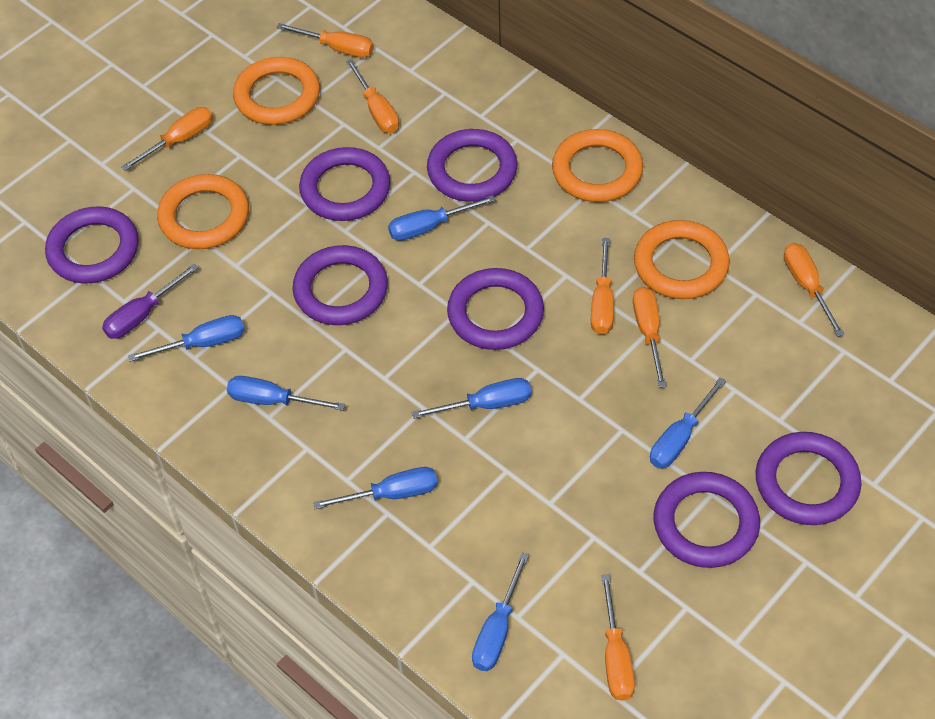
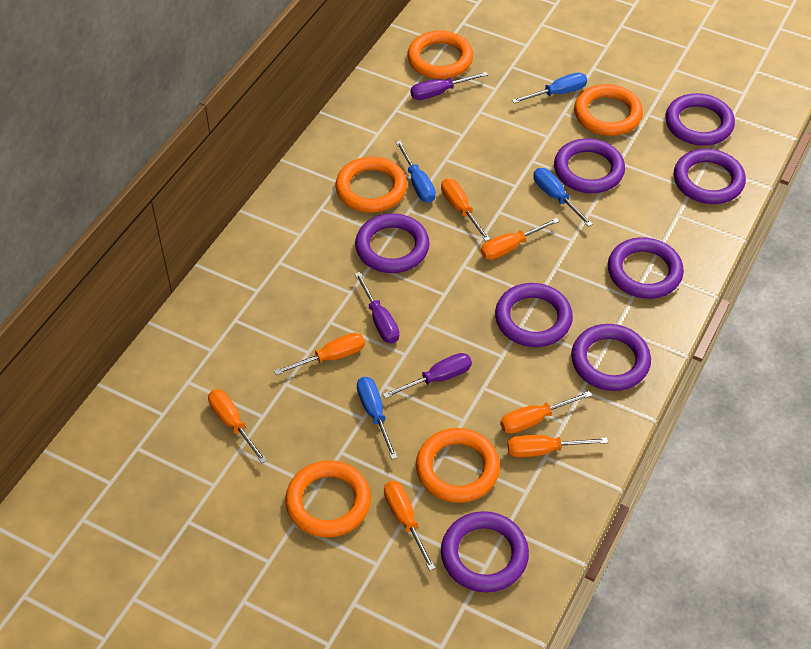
blue screwdriver: 7 -> 4
orange ring: 4 -> 5
purple ring: 7 -> 8
purple screwdriver: 1 -> 3

